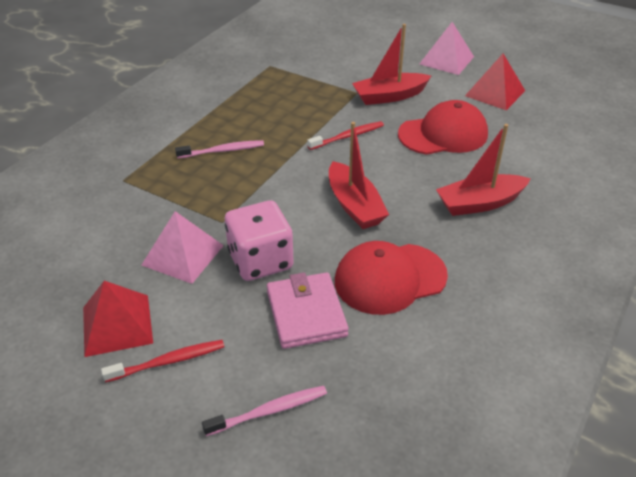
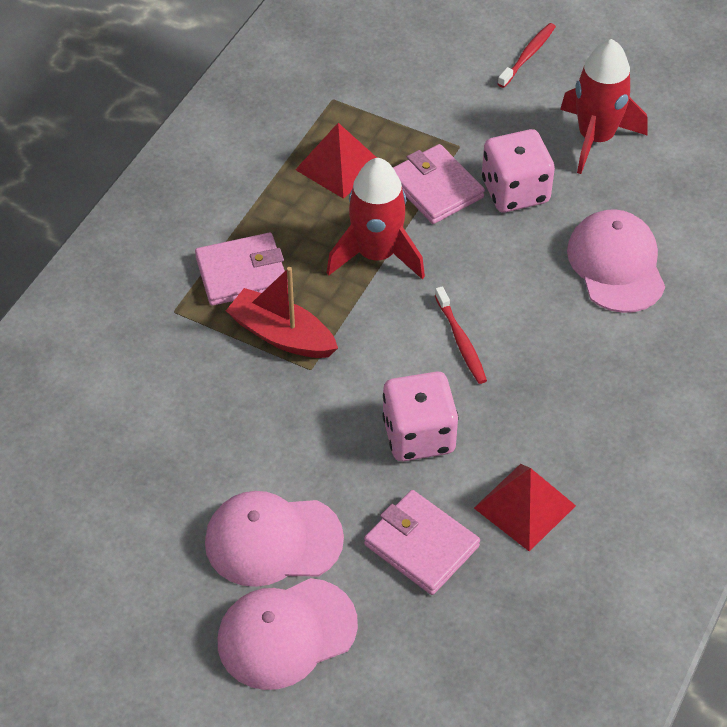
pink cap: 0 -> 3
pink dice: 1 -> 2
pink pyramid: 2 -> 0
pink toothbrush: 2 -> 0
pink wallet: 1 -> 3
red boat: 3 -> 1
red cap: 2 -> 0
red rocket: 0 -> 2

